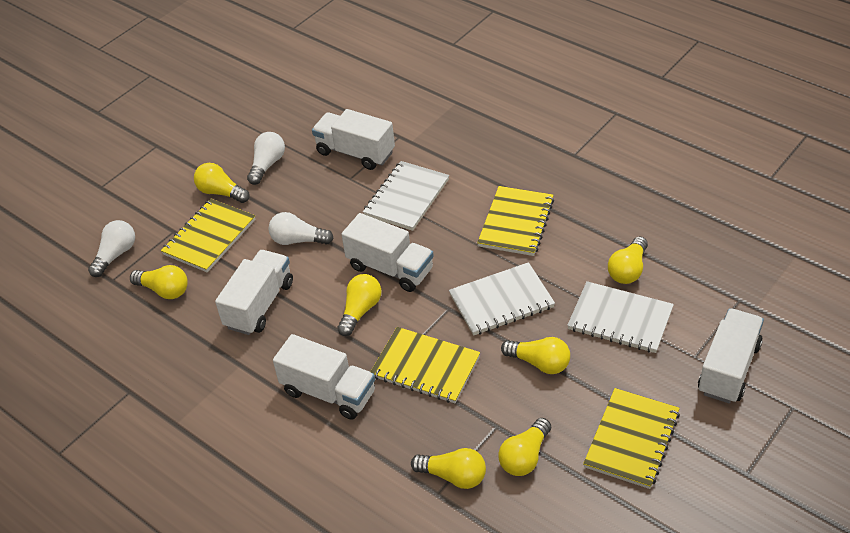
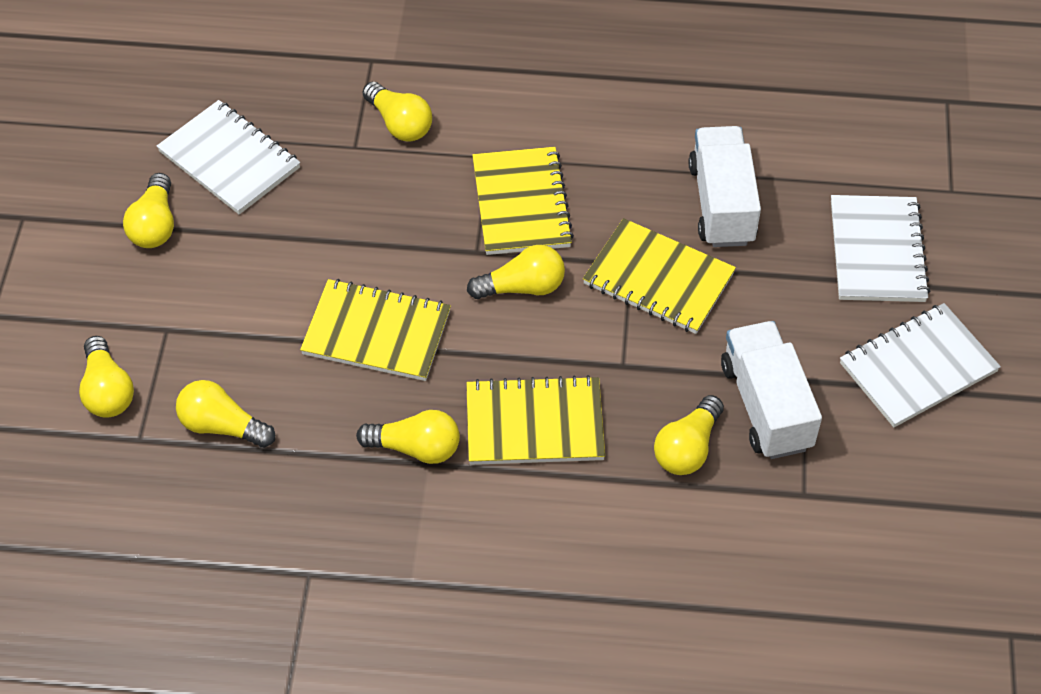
white light bulb: 3 -> 0
white truck: 5 -> 2

